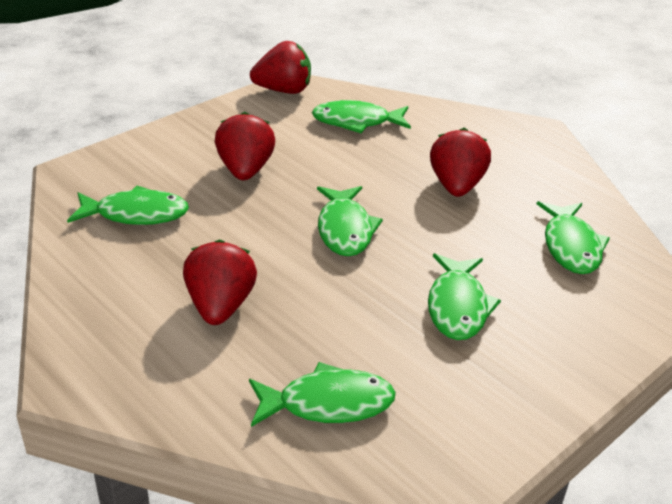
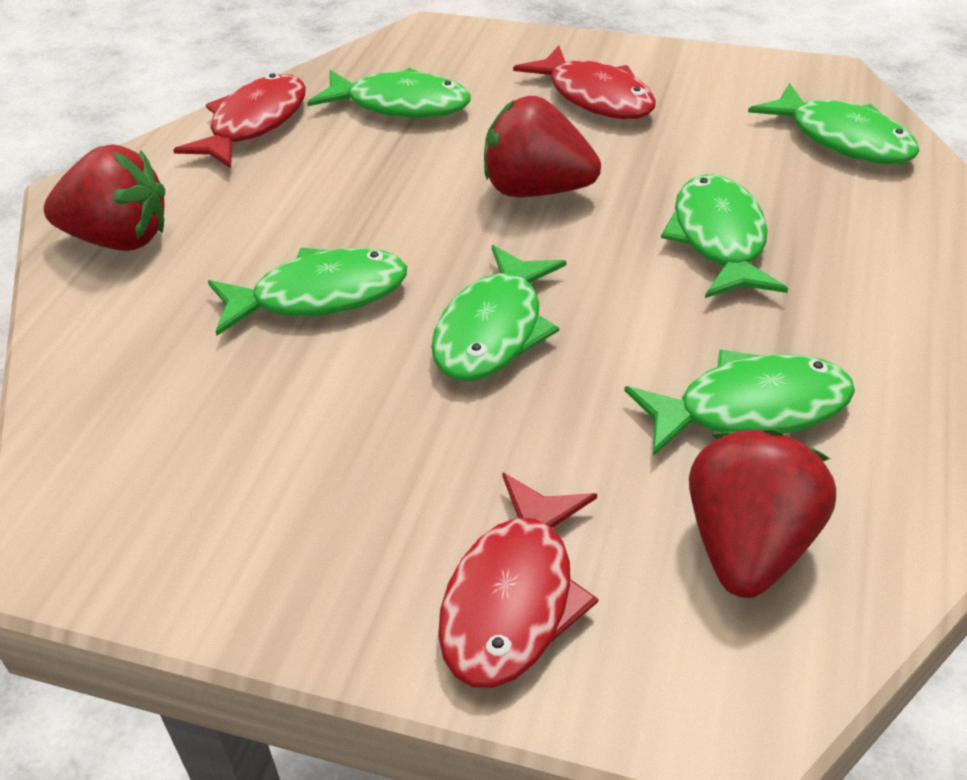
red fish: 0 -> 3
red strawberry: 4 -> 3

